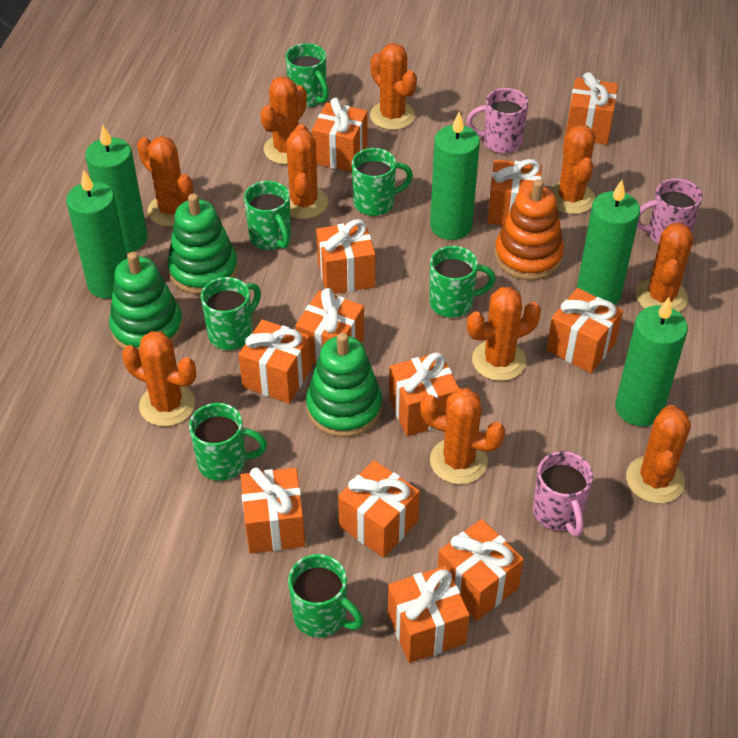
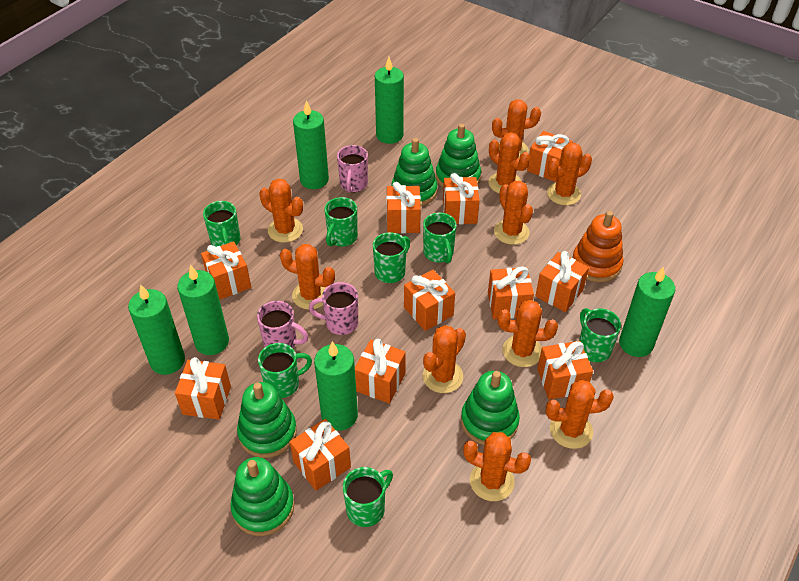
green candle: 5 -> 6
green stacking toy: 3 -> 5
orange gift: 12 -> 11

